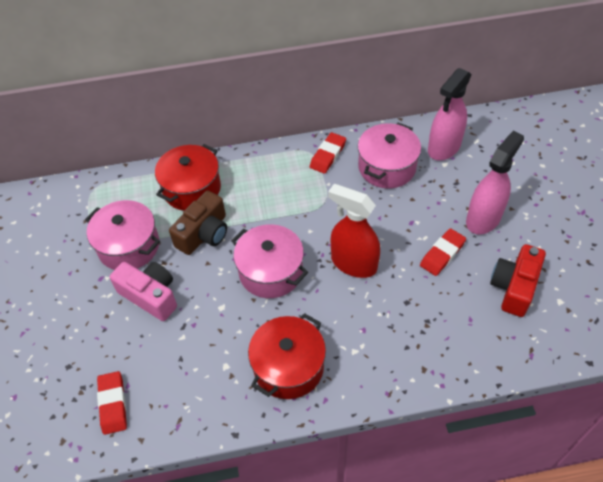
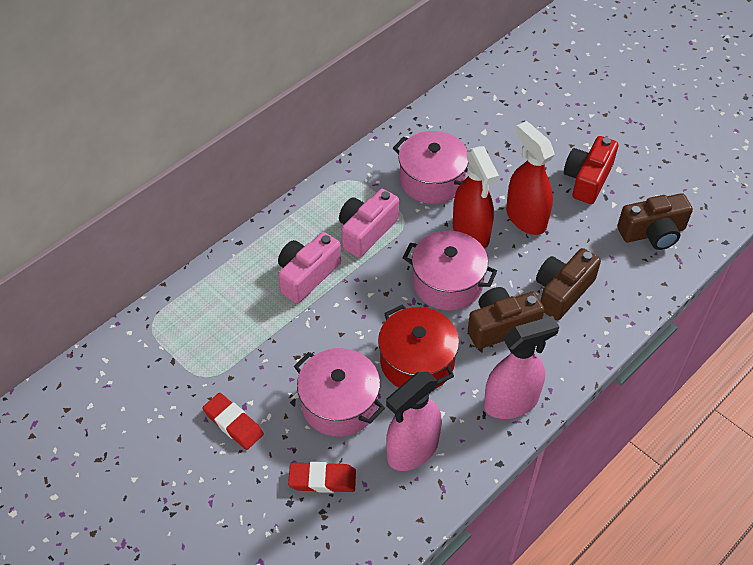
brown camera: 1 -> 3
pink camera: 1 -> 2
red eraser: 3 -> 2
red pot: 2 -> 1
red spray bottle: 1 -> 2

